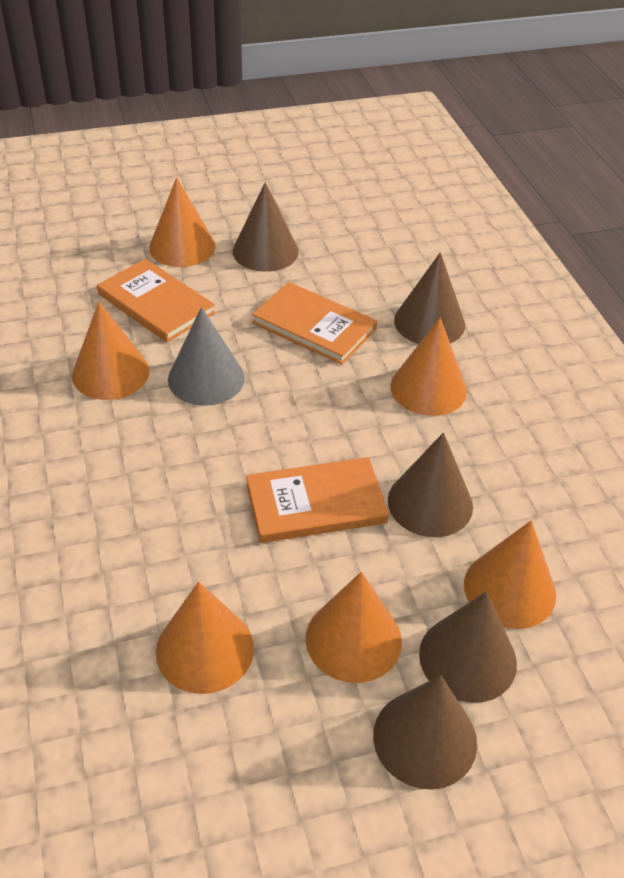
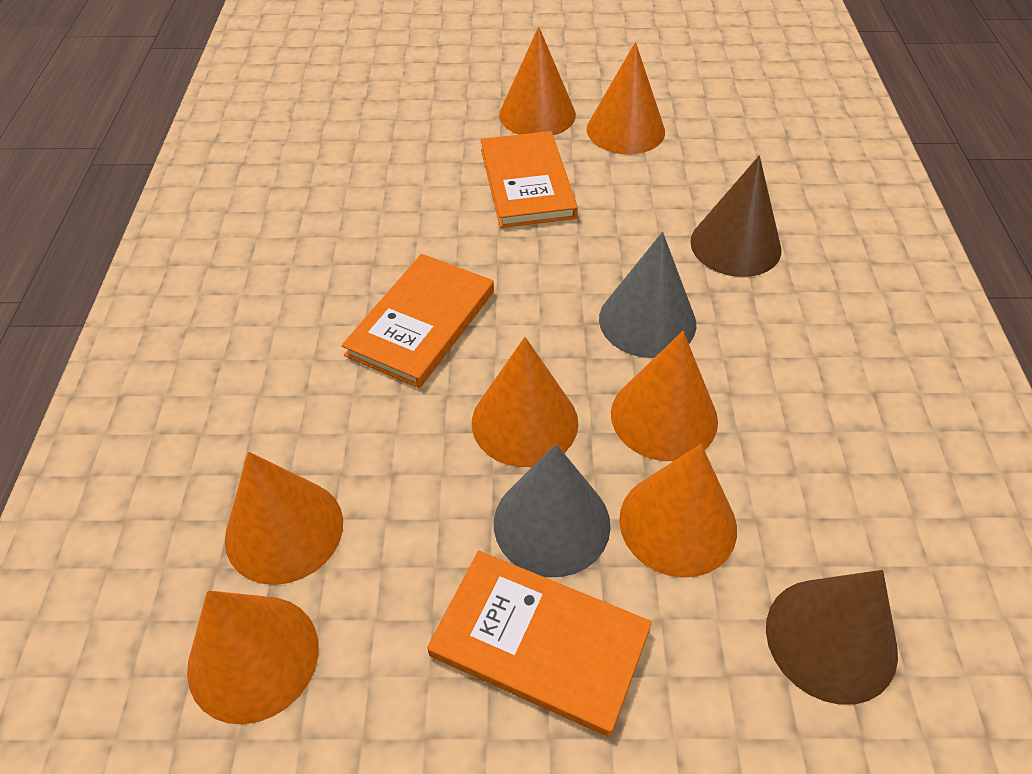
brown cone: 5 -> 2
grey cone: 1 -> 2
orange cone: 6 -> 7

